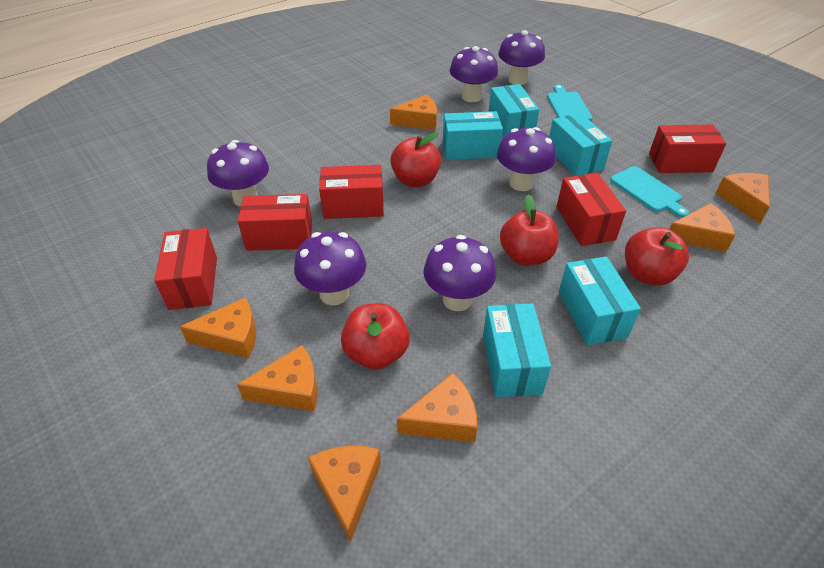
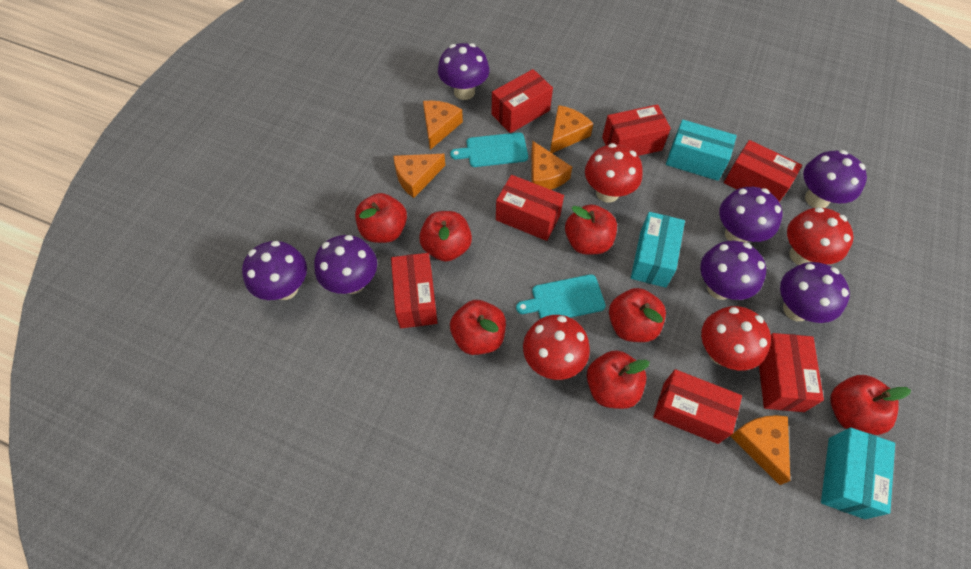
orange cheese: 7 -> 5
purple mushroom: 6 -> 7
red apple: 4 -> 7
red box: 5 -> 7
red mushroom: 0 -> 4
turquoise box: 5 -> 3

